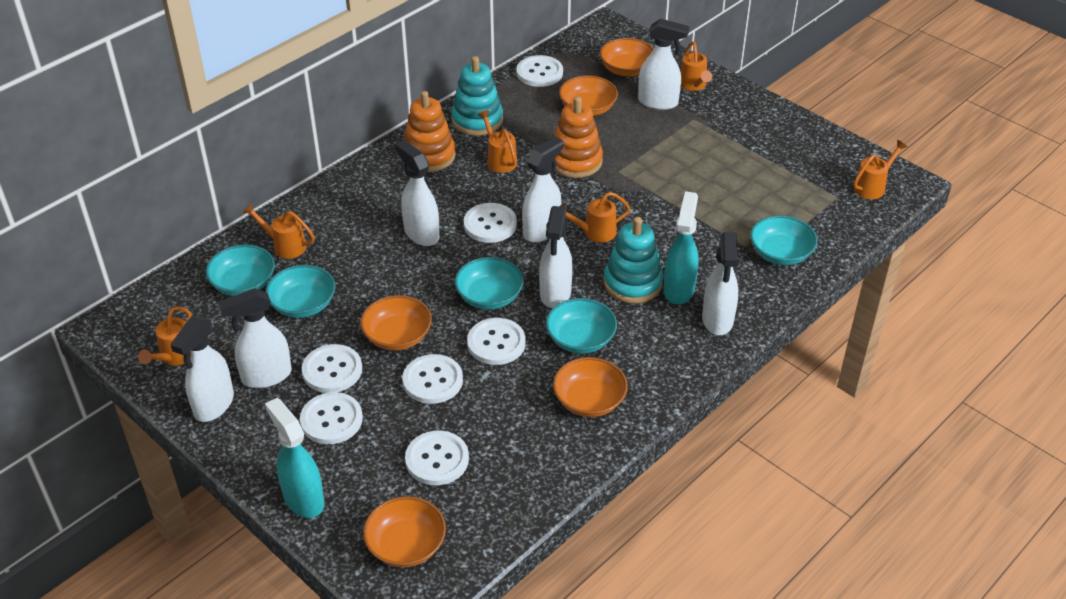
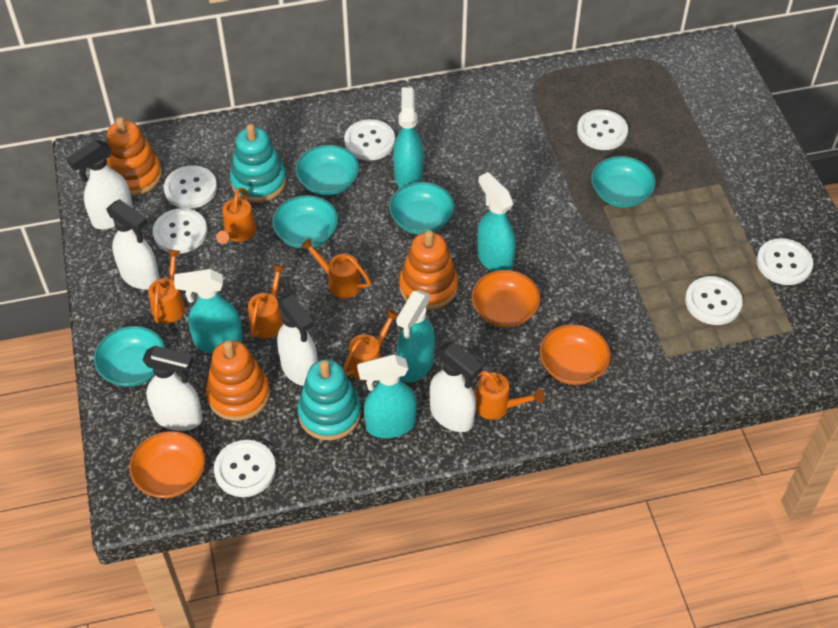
orange bowl: 5 -> 3
orange stacking toy: 2 -> 3
turquoise spray bottle: 2 -> 5
white spray bottle: 7 -> 5

